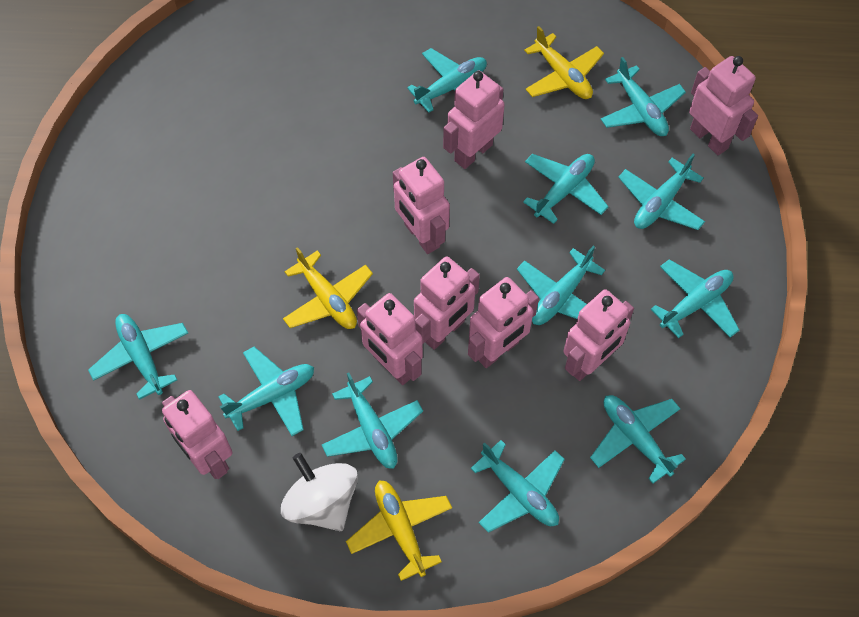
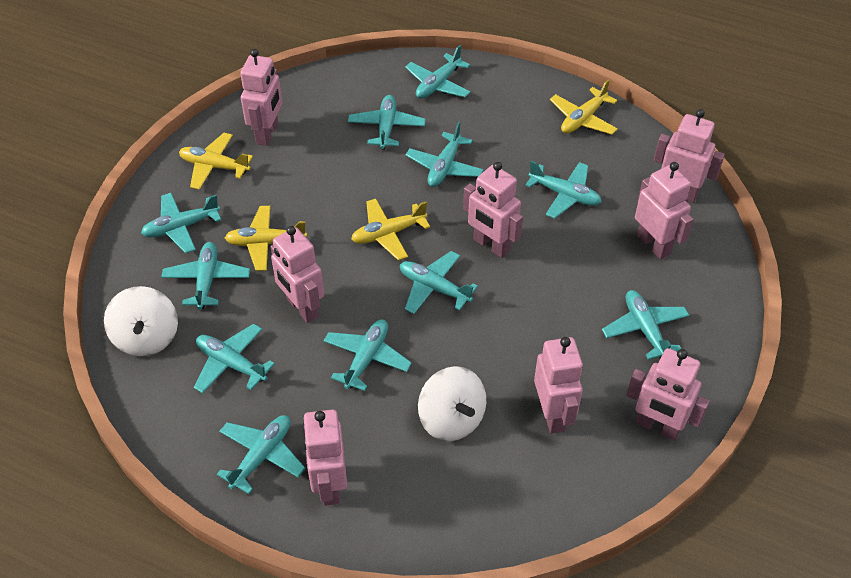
white spinning top: 1 -> 2
yellow plane: 3 -> 4

